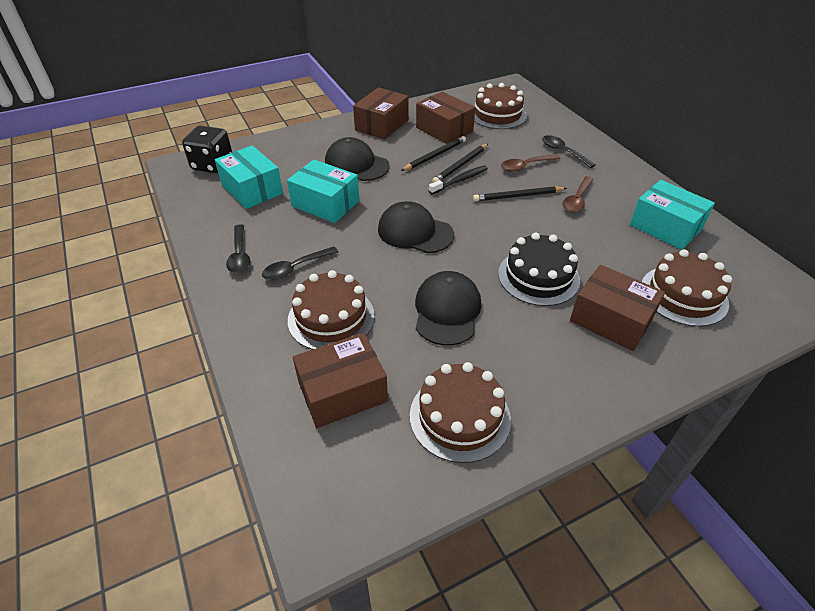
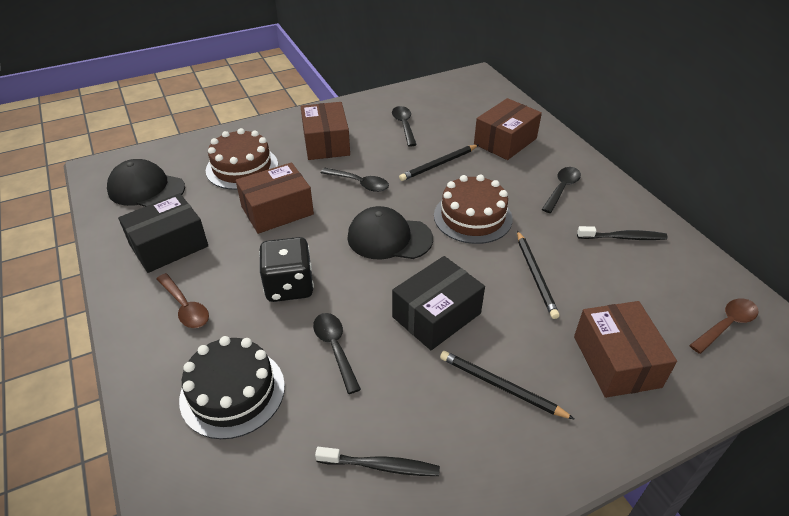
black box: 0 -> 2
black cap: 3 -> 2
black spoon: 3 -> 4
black toothbrush: 1 -> 2
brown cake: 4 -> 2
turquoise box: 3 -> 0

